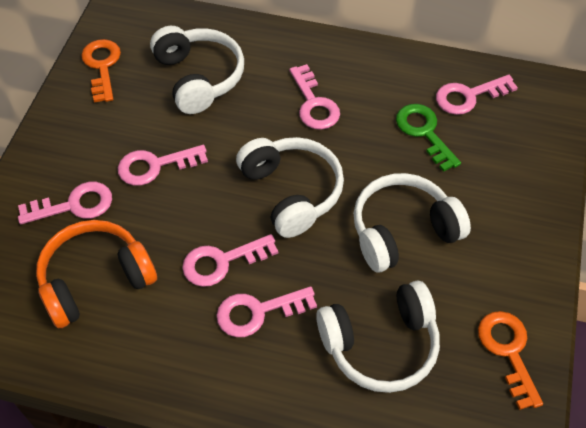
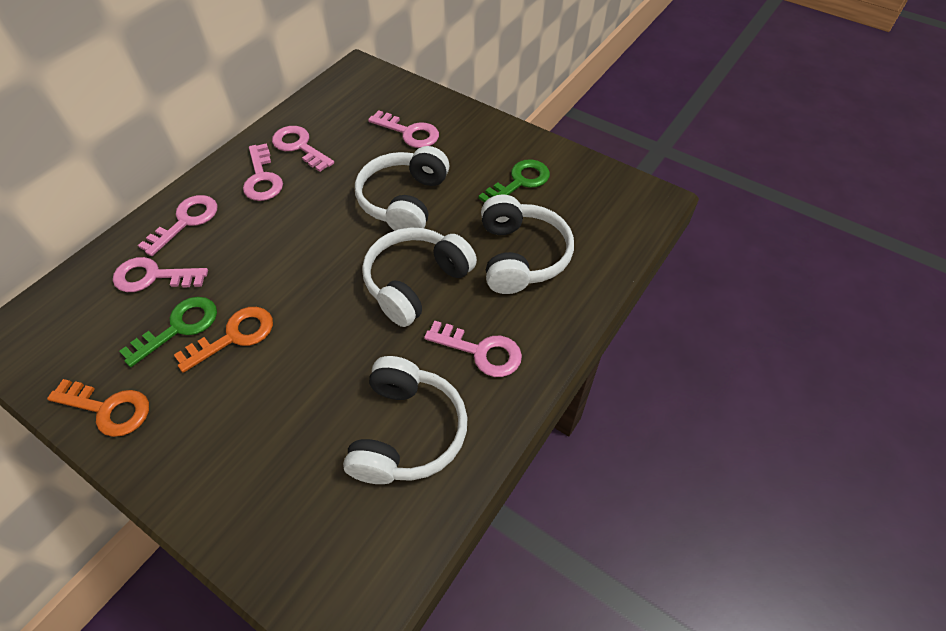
green key: 1 -> 2
orange headphones: 1 -> 0

